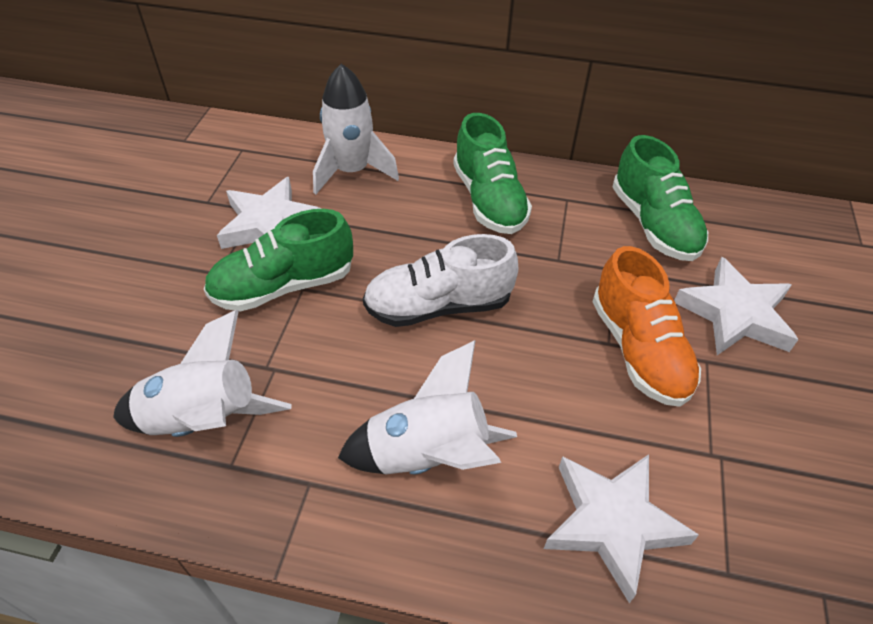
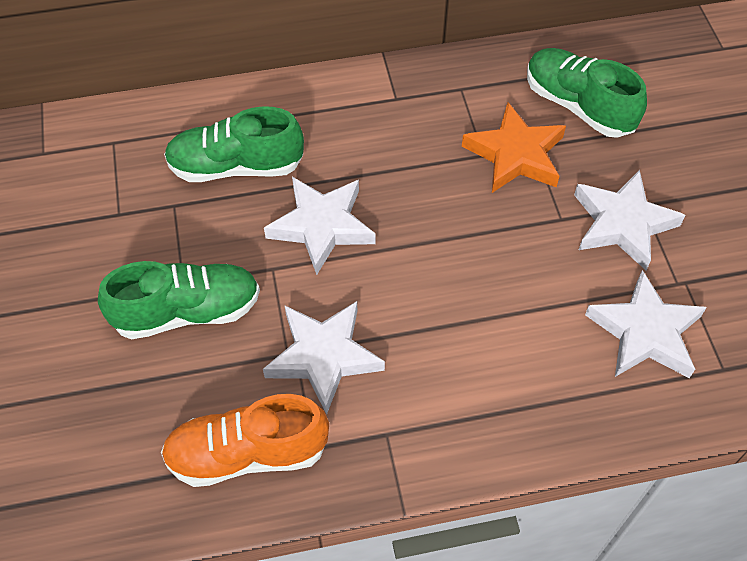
orange star: 0 -> 1
white rocket: 3 -> 0
white shoe: 1 -> 0
white star: 3 -> 4

